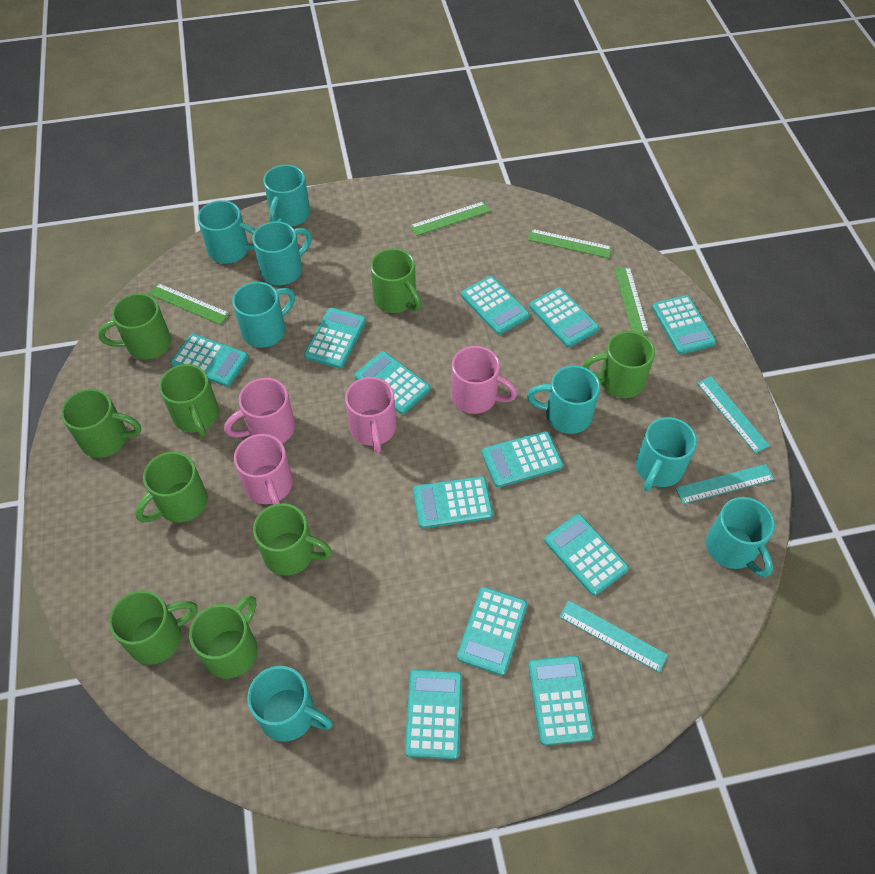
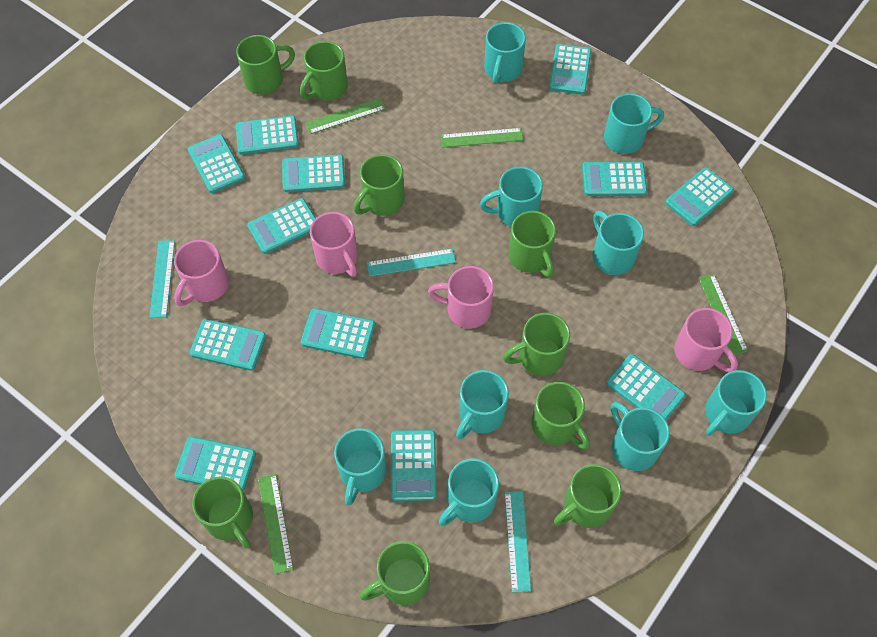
turquoise mug: 8 -> 9

